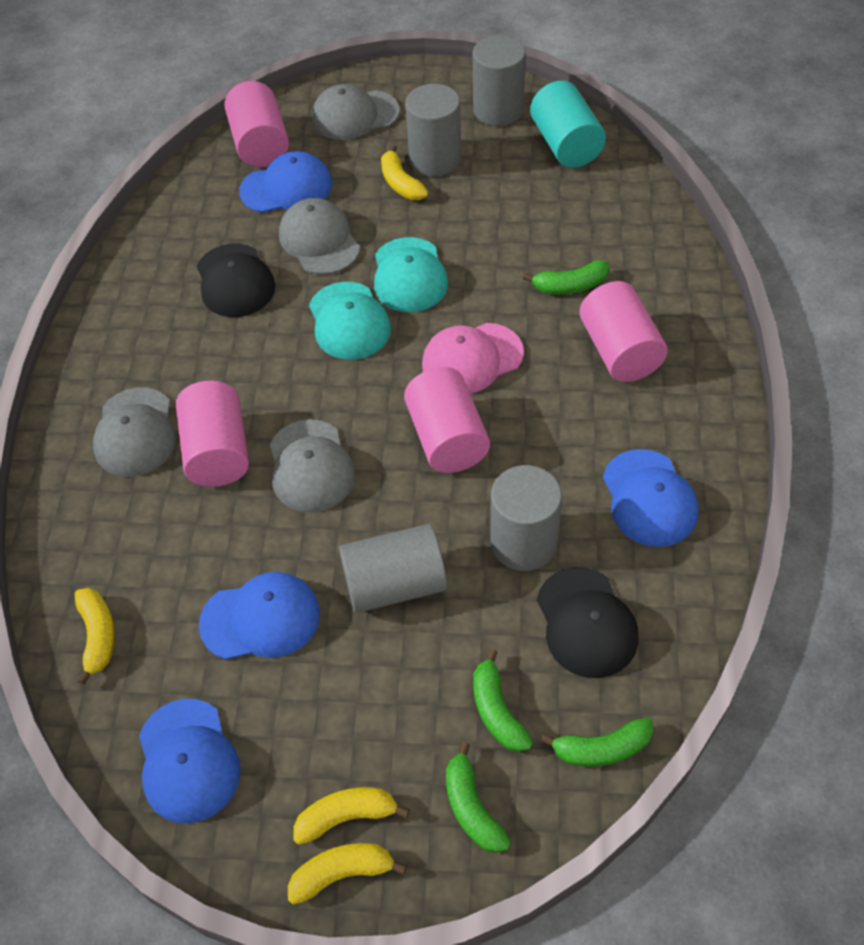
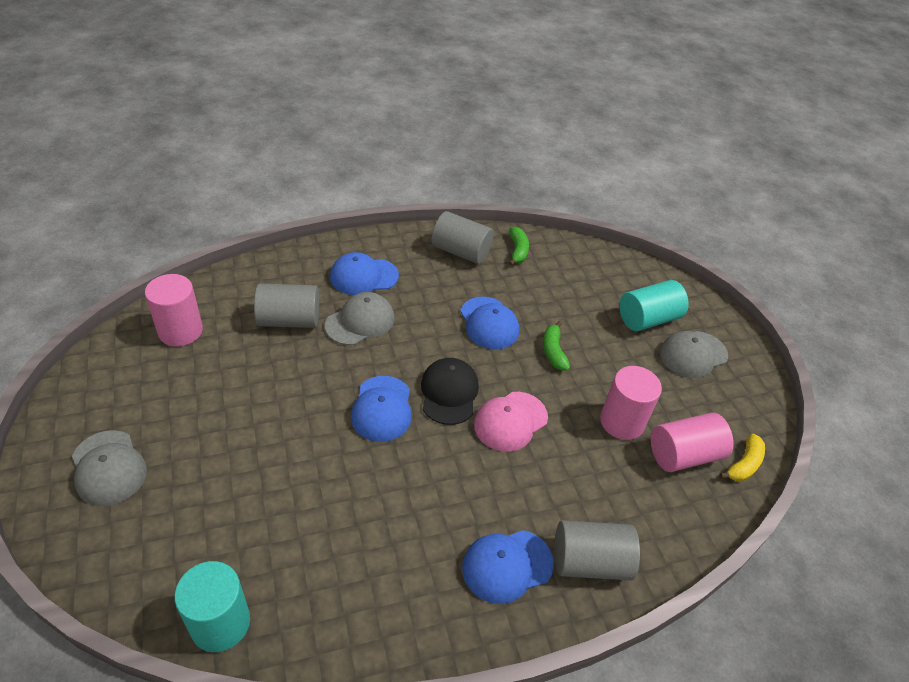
black cap: 2 -> 1
green banana: 4 -> 2
grey cap: 4 -> 3
grey cylinder: 4 -> 3
pink cylinder: 4 -> 3
turquoise cap: 2 -> 0
turquoise cylinder: 1 -> 2
yellow banana: 4 -> 1

